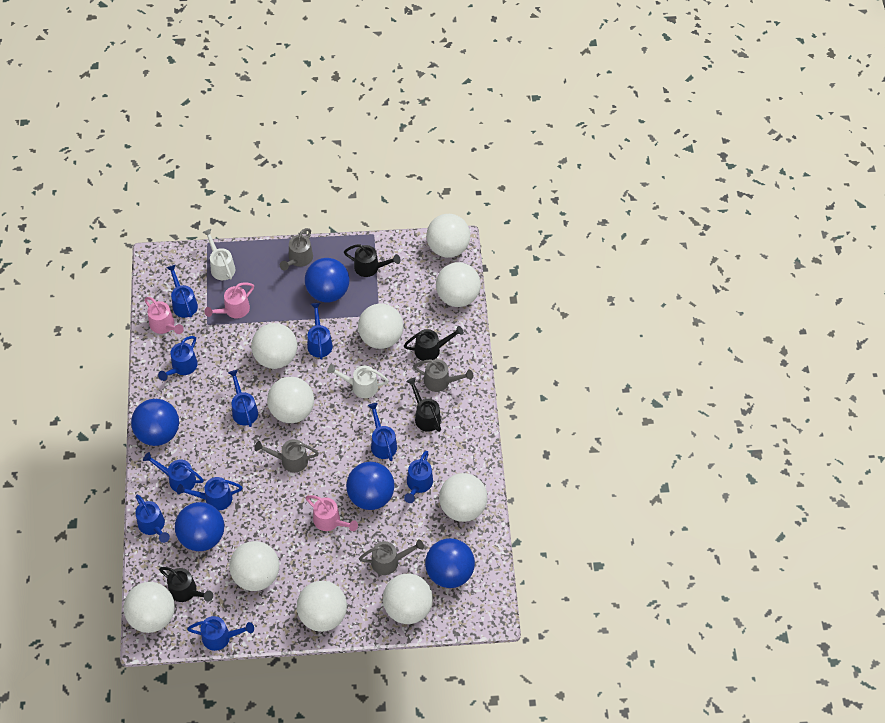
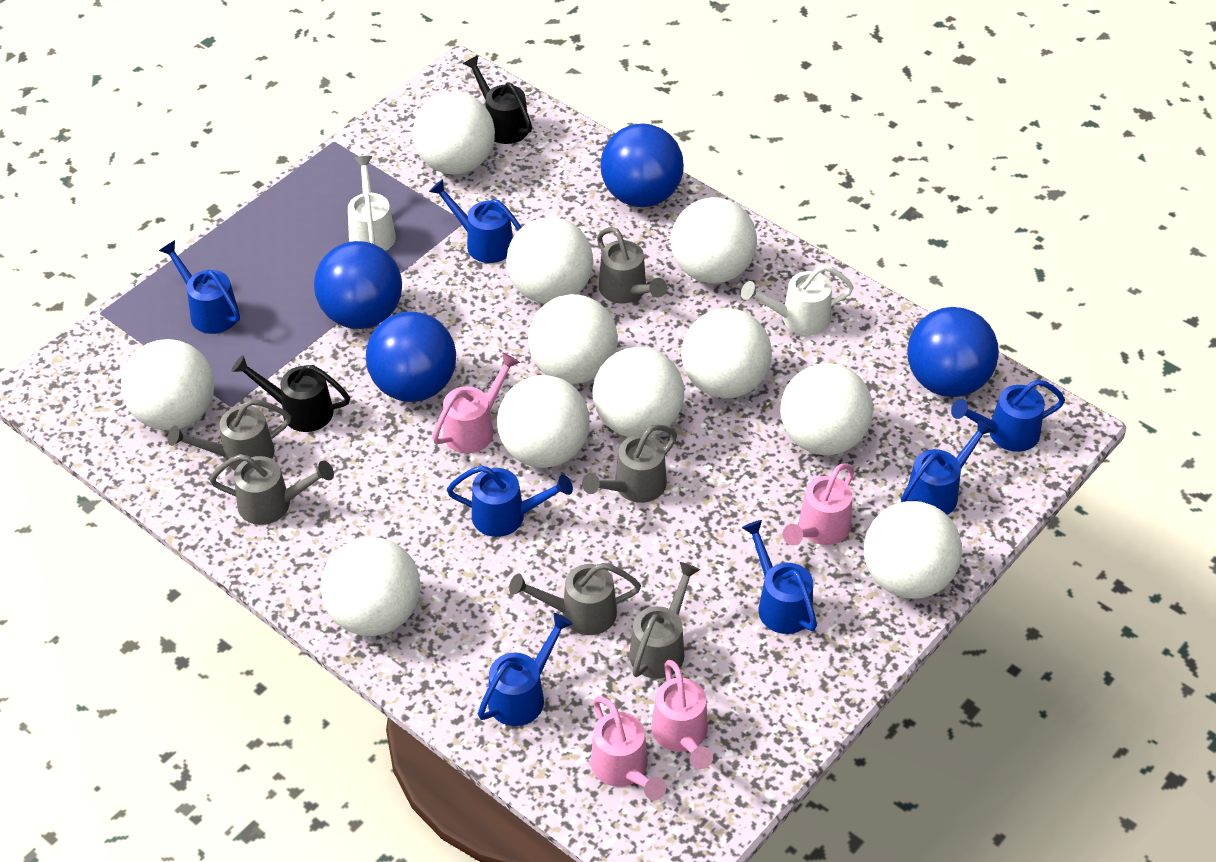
black watering can: 4 -> 2
blue ball: 5 -> 4
blue watering can: 10 -> 7
grey watering can: 4 -> 6
pink watering can: 3 -> 4
white ball: 10 -> 11

